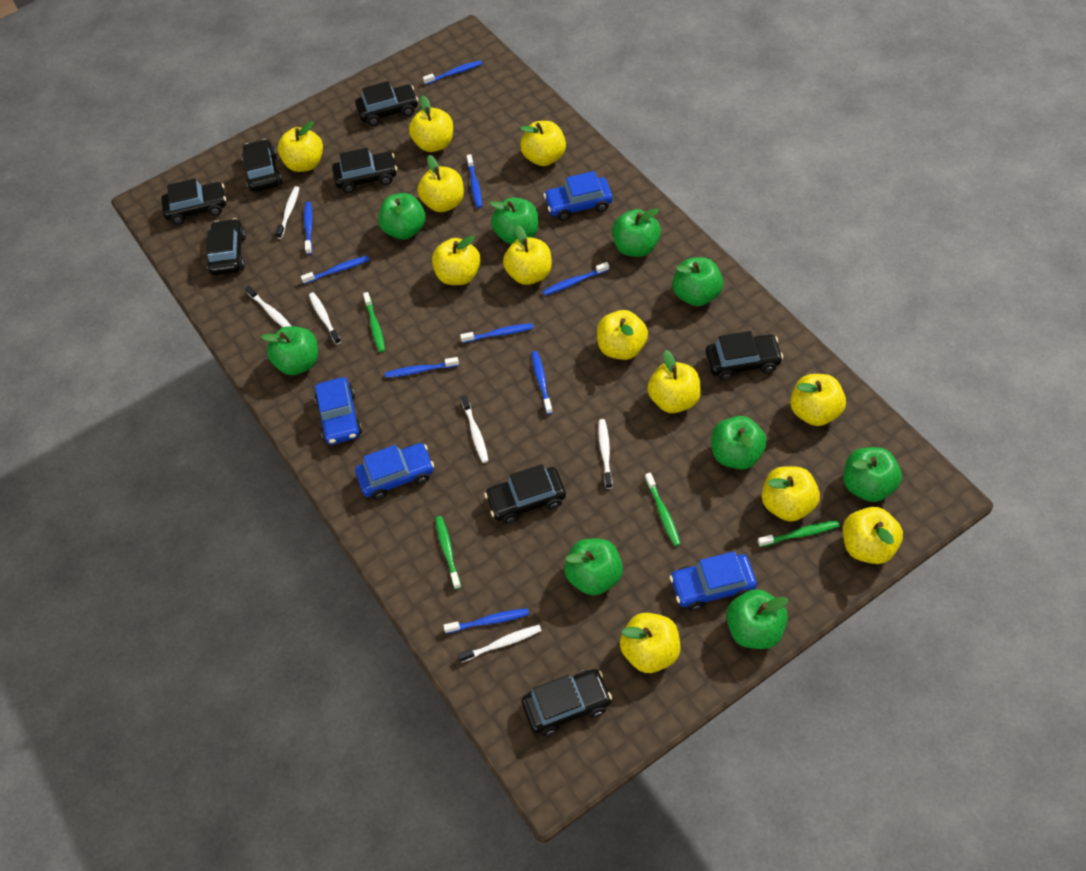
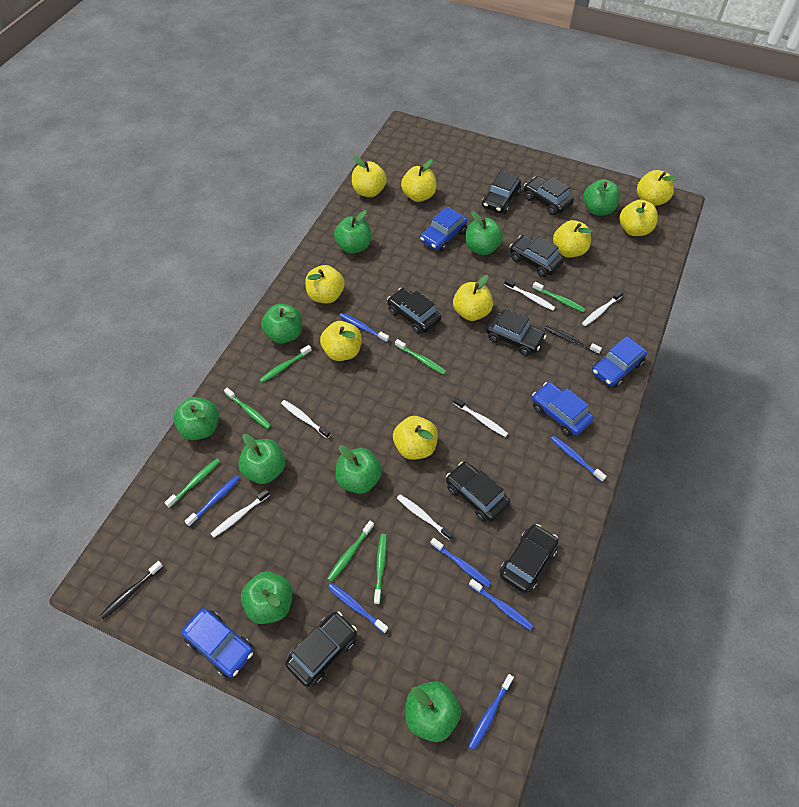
black toothbrush: 0 -> 2
blue toothbrush: 9 -> 7
green toothbrush: 4 -> 7
yellow apple: 12 -> 9

